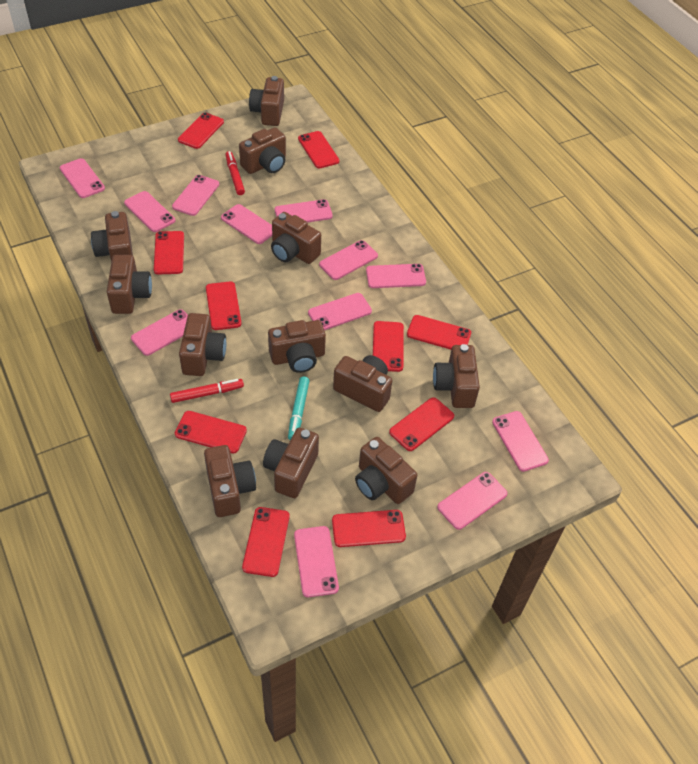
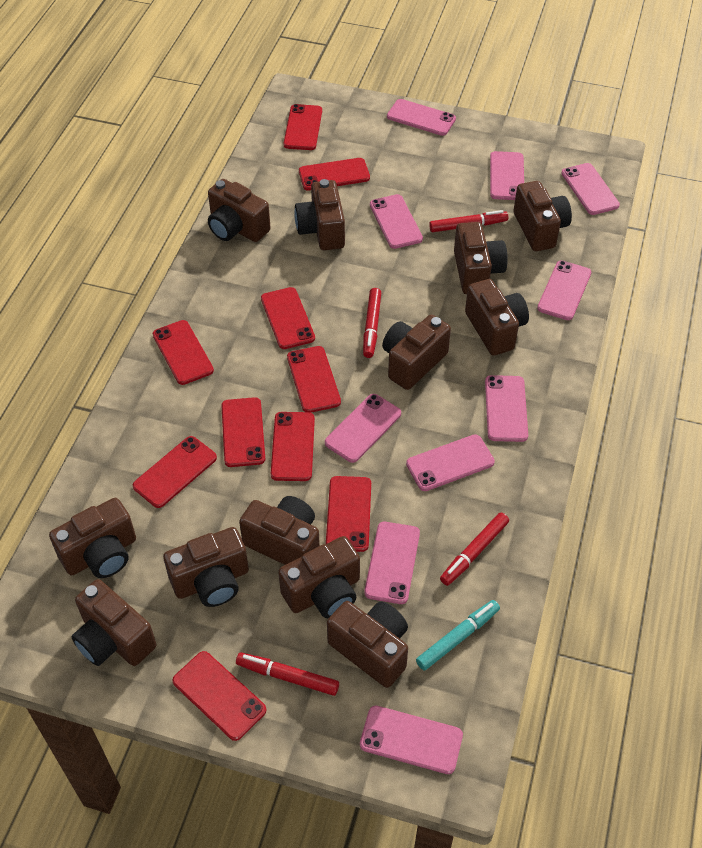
pink phone: 12 -> 10
red marker: 2 -> 4

